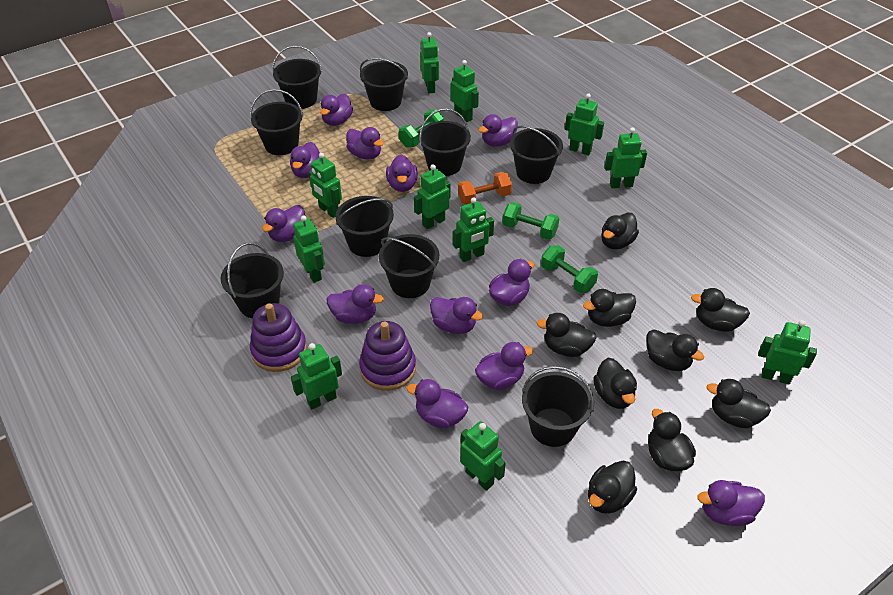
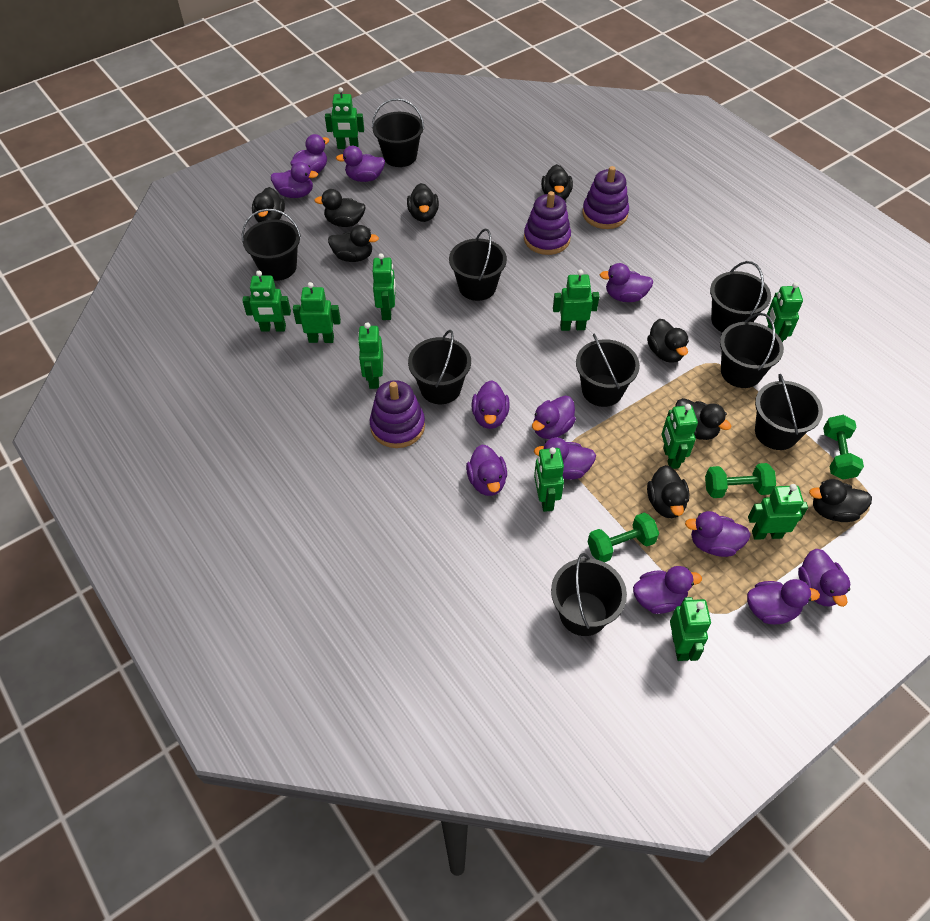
orange dumbbell: 1 -> 0
purple stacking toy: 2 -> 3

